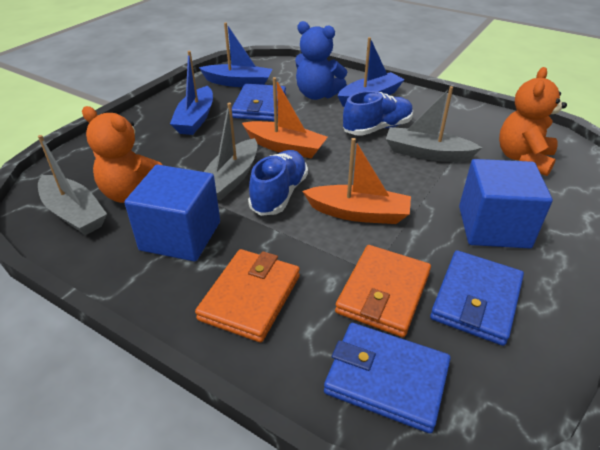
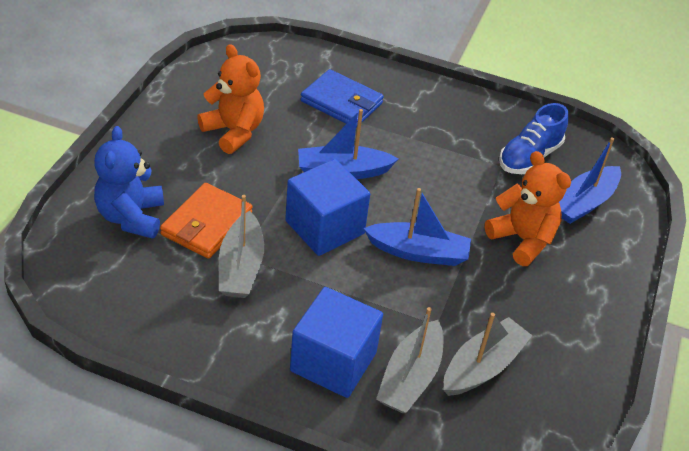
blue shoe: 2 -> 1
blue wallet: 3 -> 1
orange boat: 2 -> 0
orange wallet: 2 -> 1

